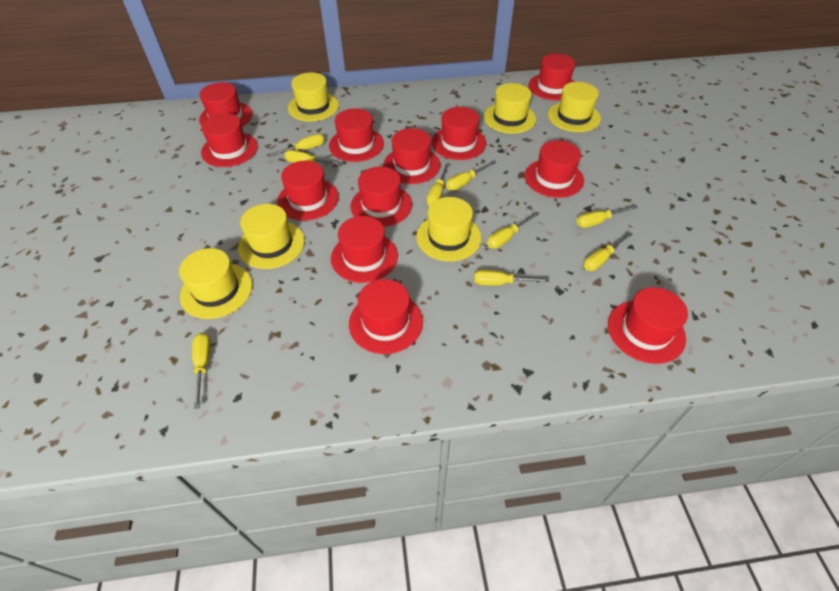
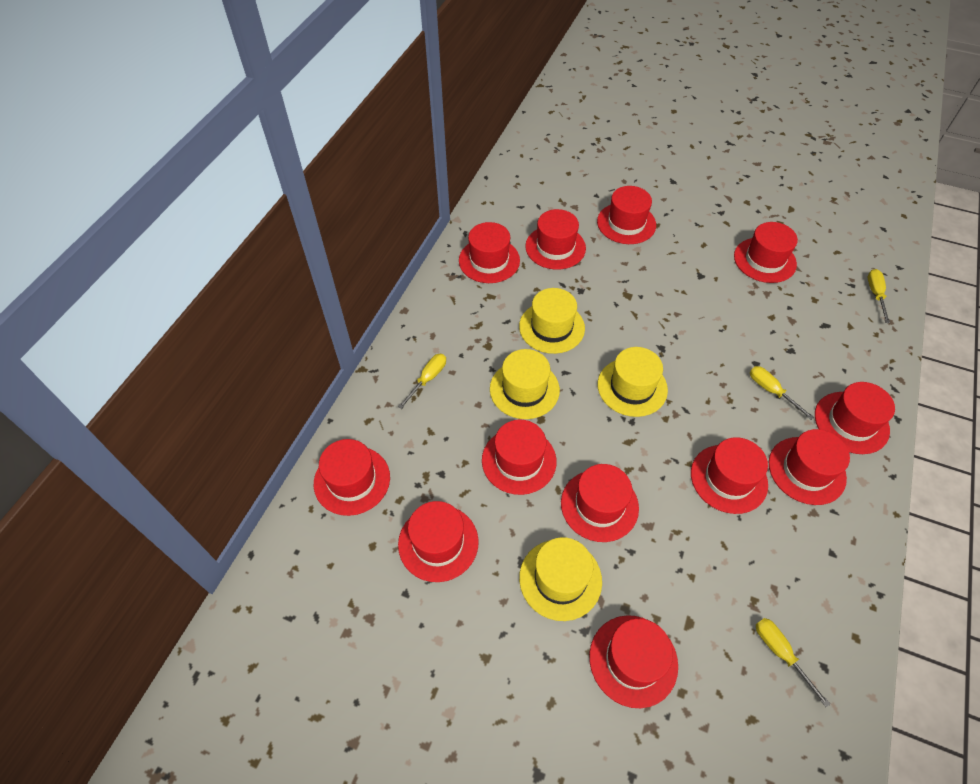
yellow hat: 6 -> 4
yellow screwdriver: 9 -> 4

